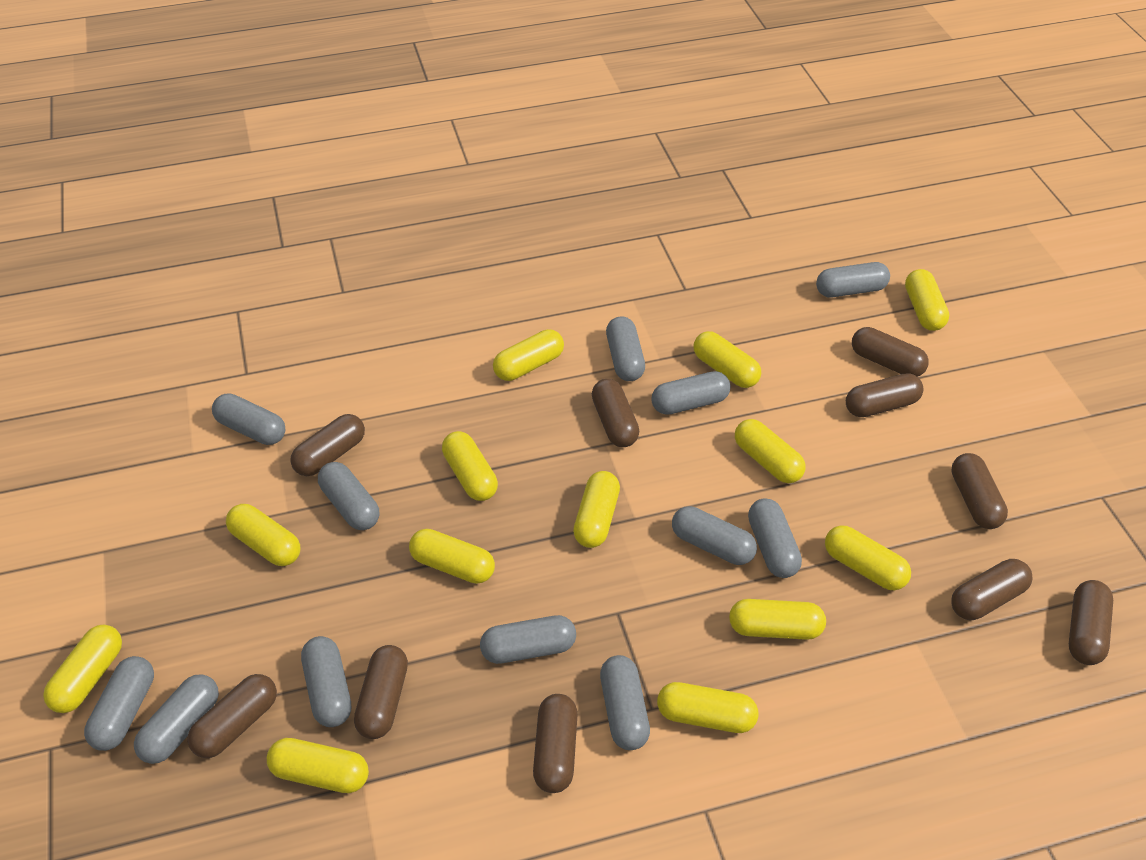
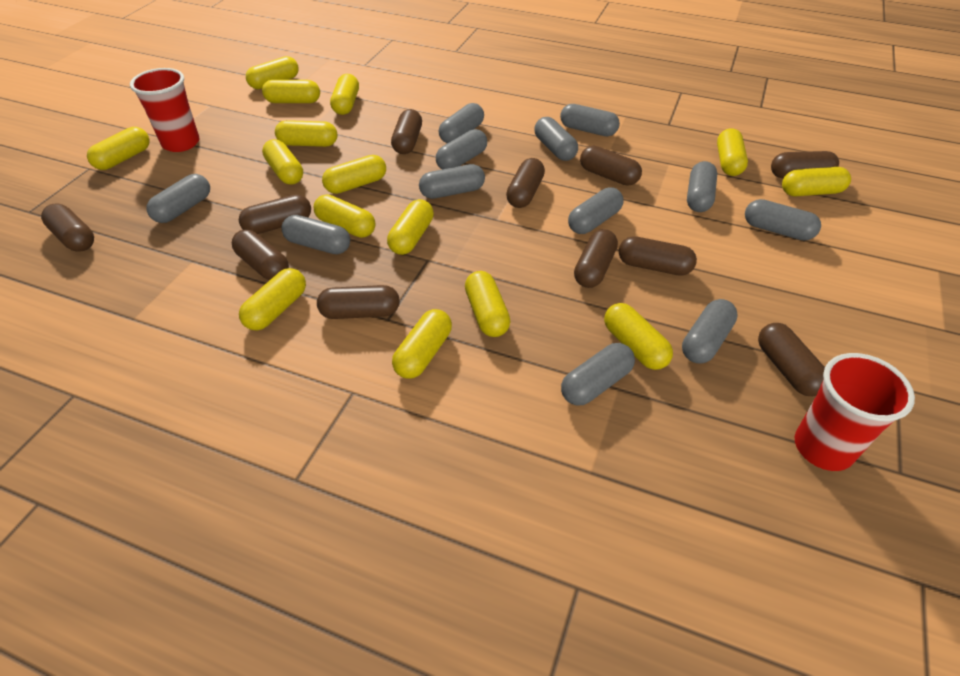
brown capsule: 10 -> 11
red cup: 0 -> 2
yellow capsule: 13 -> 15

